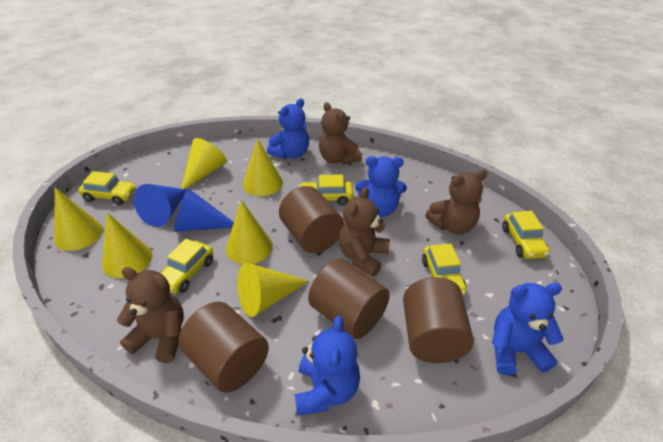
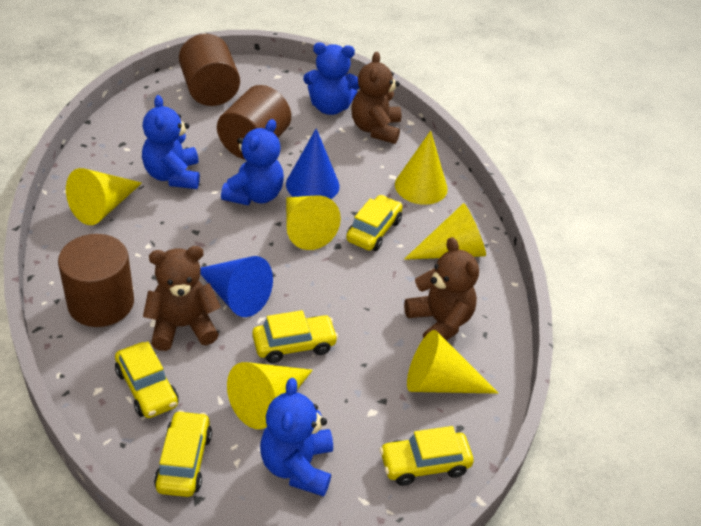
brown cylinder: 4 -> 3
brown teddy bear: 4 -> 3

